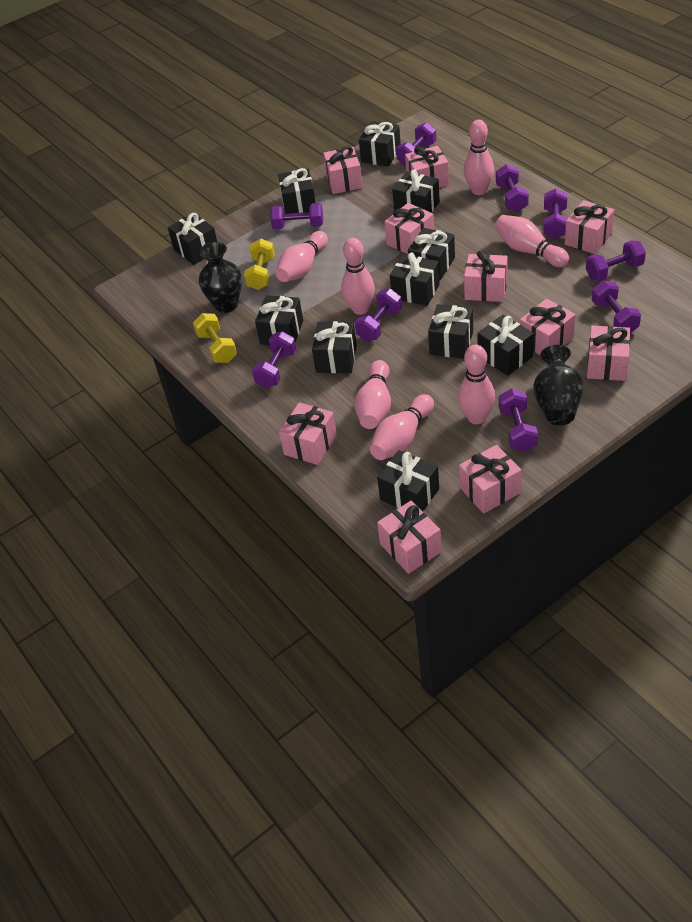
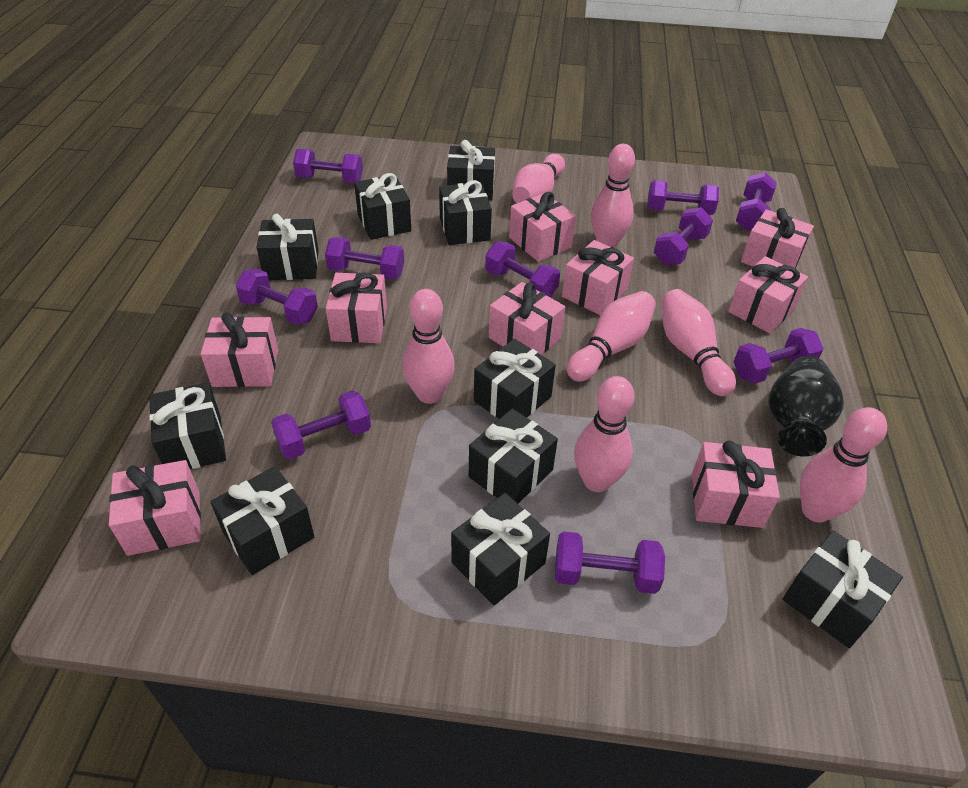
black gift: 11 -> 10
black vase: 2 -> 1
pink gift: 10 -> 9
purple dumbbell: 9 -> 10
yellow dumbbell: 2 -> 0

